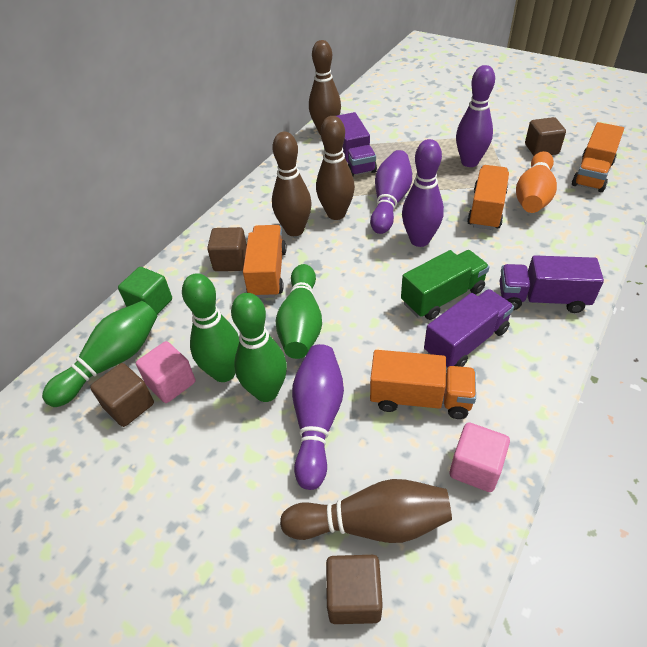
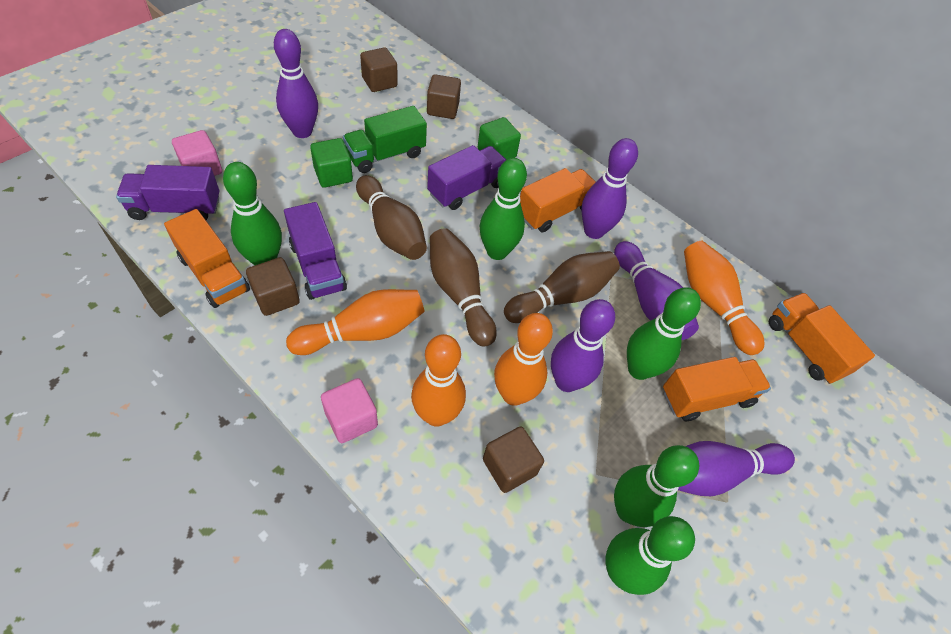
brown bowling pin: 4 -> 3
green bowling pin: 4 -> 5
green cube: 1 -> 2
orange bowling pin: 1 -> 4
purple bowling pin: 4 -> 5

